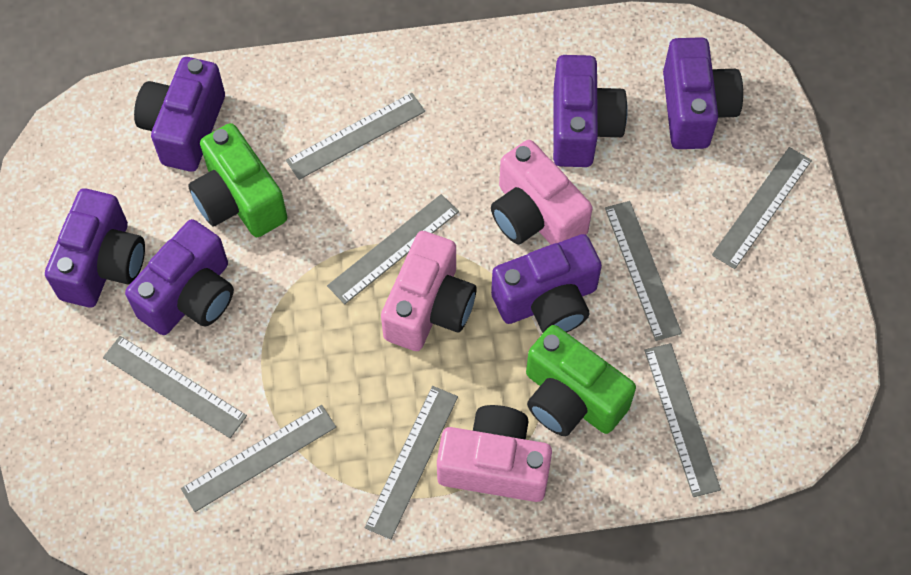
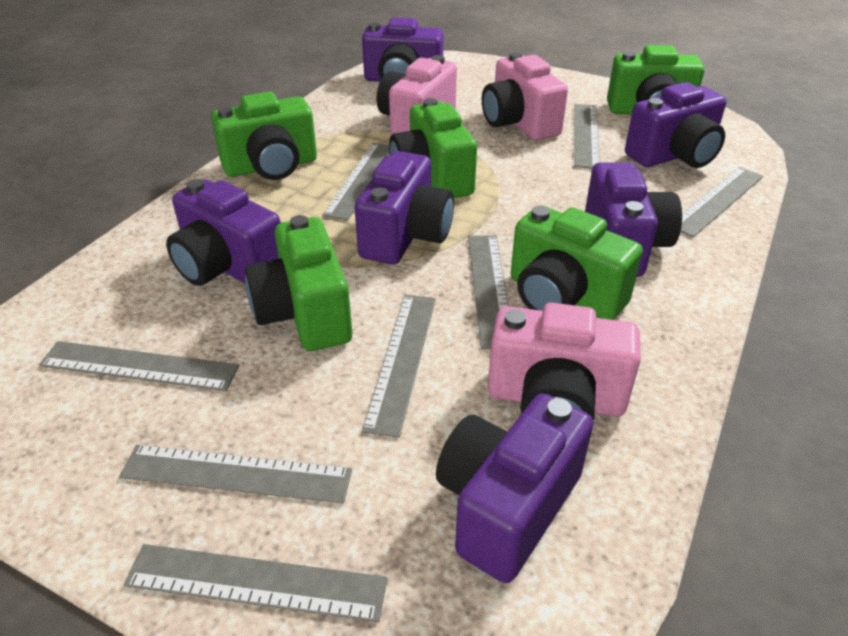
green camera: 2 -> 5

